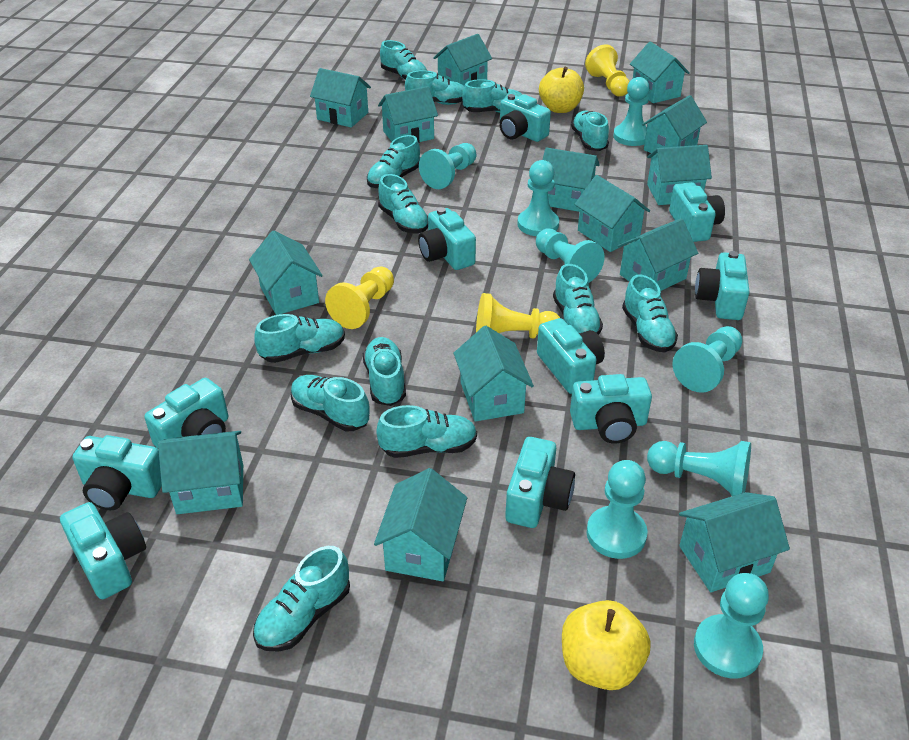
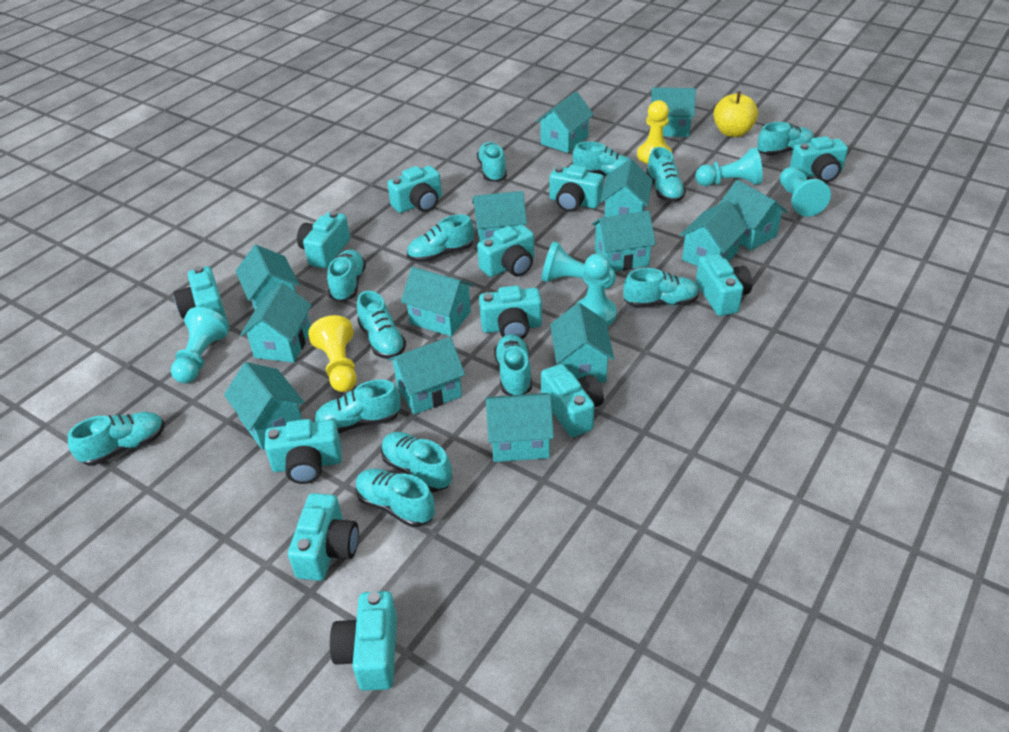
turquoise camera: 10 -> 12
turquoise pawn: 8 -> 5
yellow apple: 2 -> 1
yellow pawn: 3 -> 2

